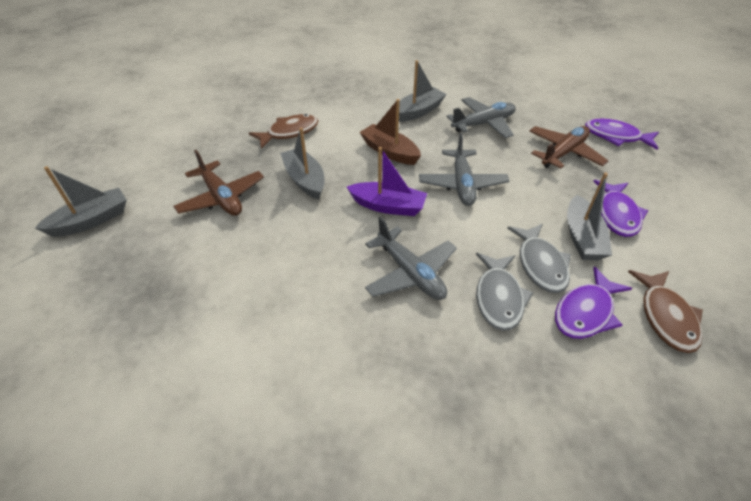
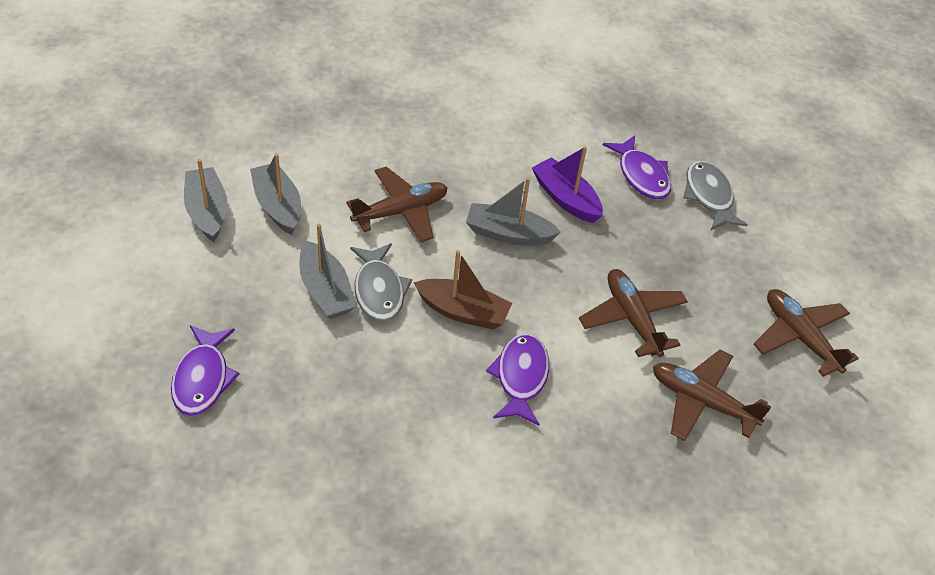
brown fish: 2 -> 0
brown plane: 2 -> 4
grey plane: 3 -> 0

